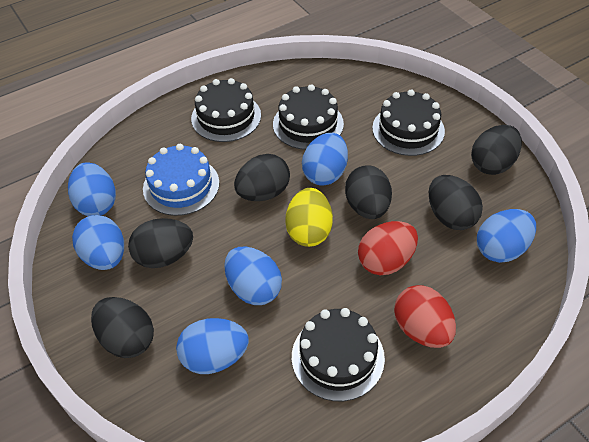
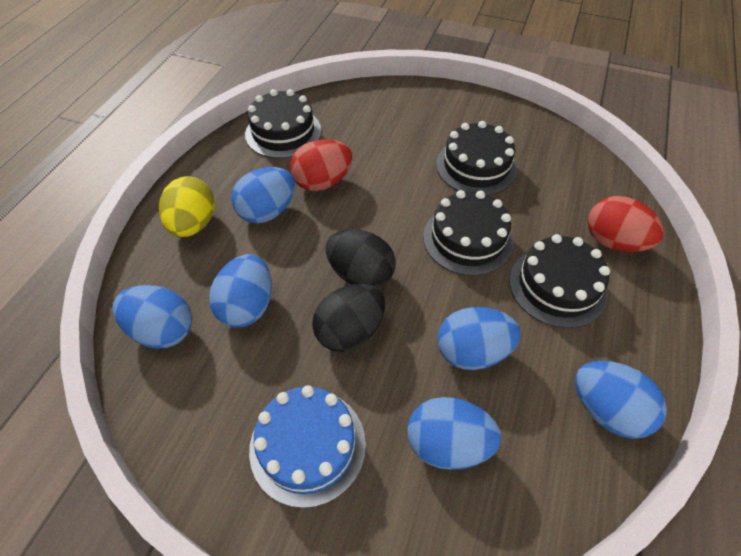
black egg: 6 -> 2

